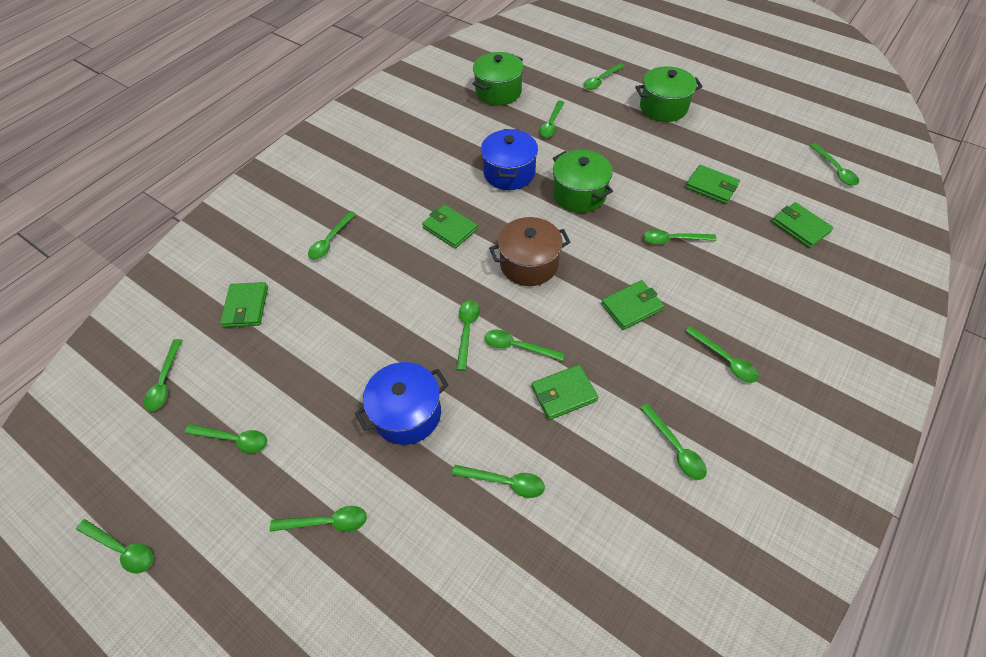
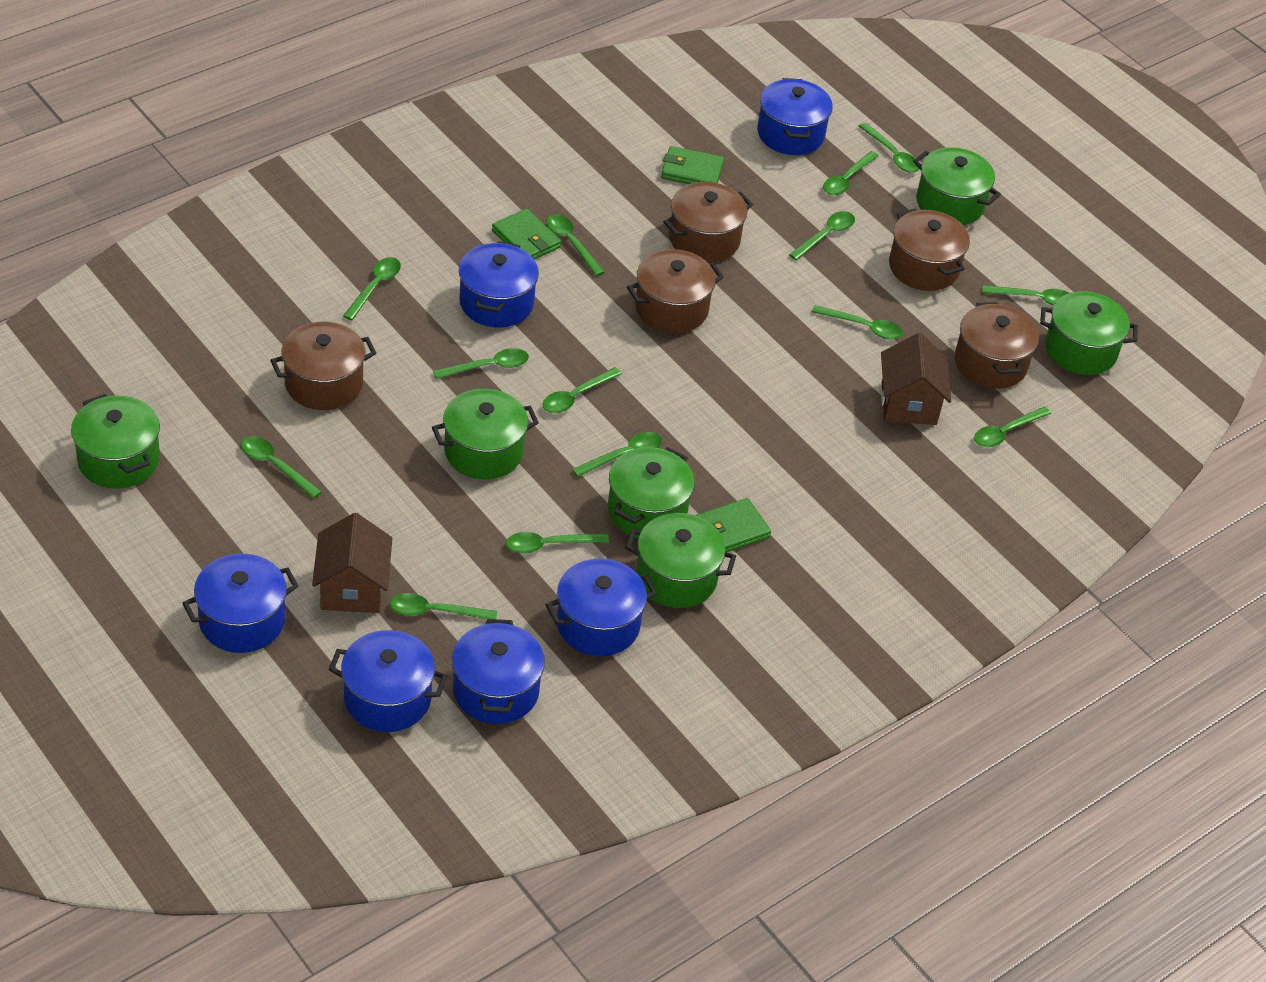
blue pot: 2 -> 6
brown house: 0 -> 2
brown pot: 1 -> 5
green pot: 3 -> 6
green wallet: 6 -> 3

